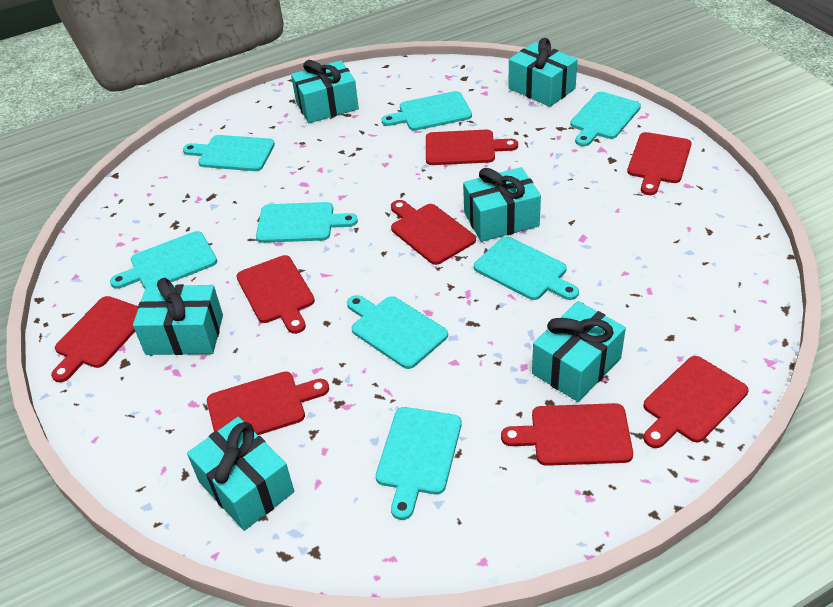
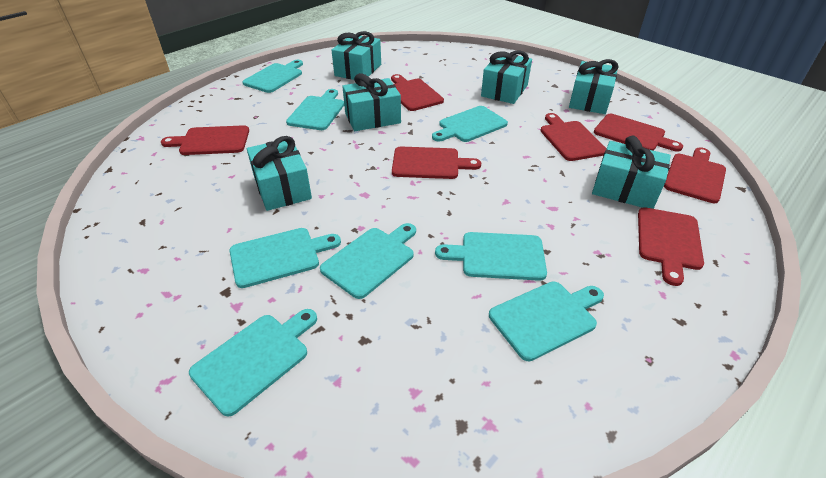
red cutting board: 8 -> 7

